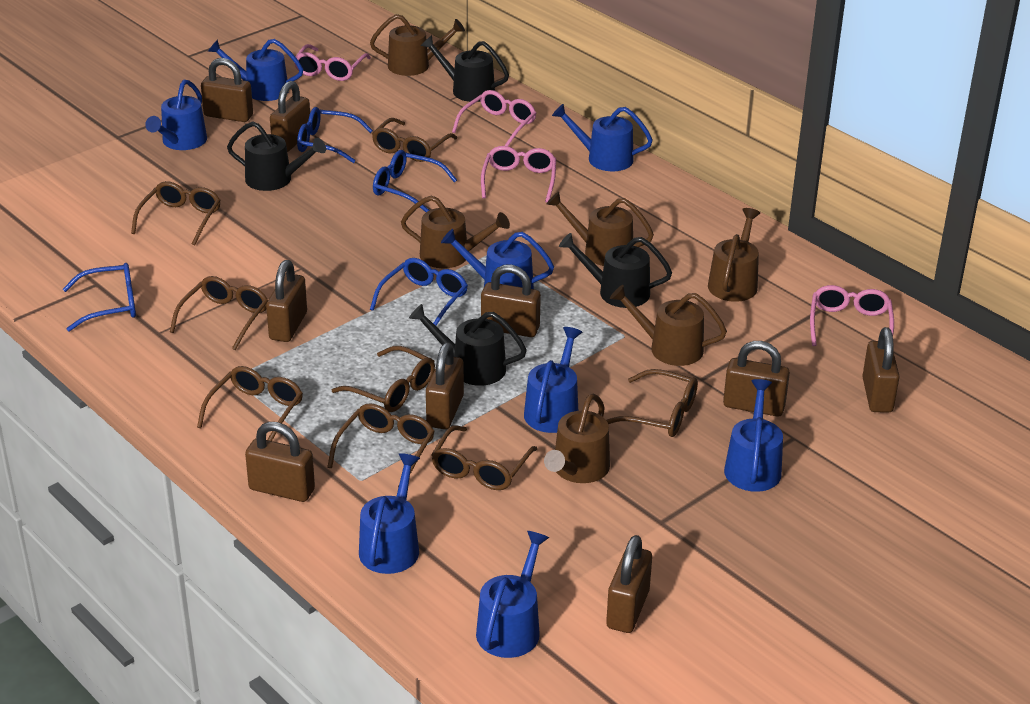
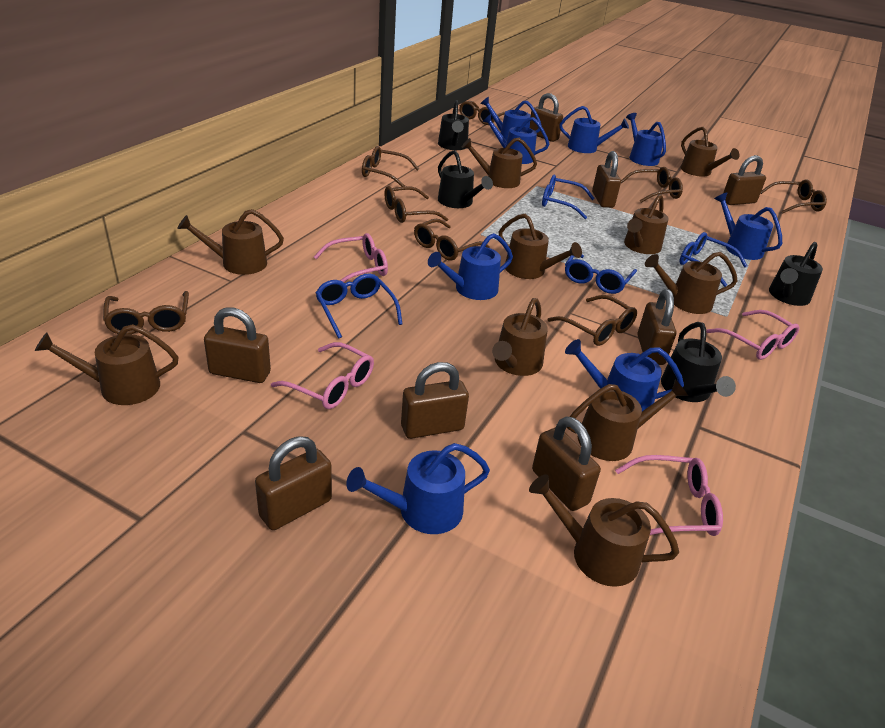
brown padlock: 9 -> 8
brown watering can: 6 -> 10

